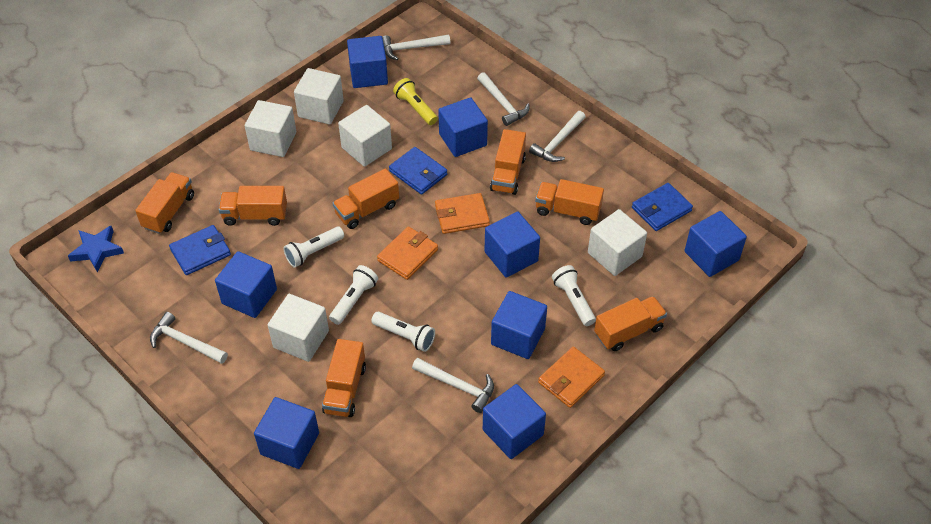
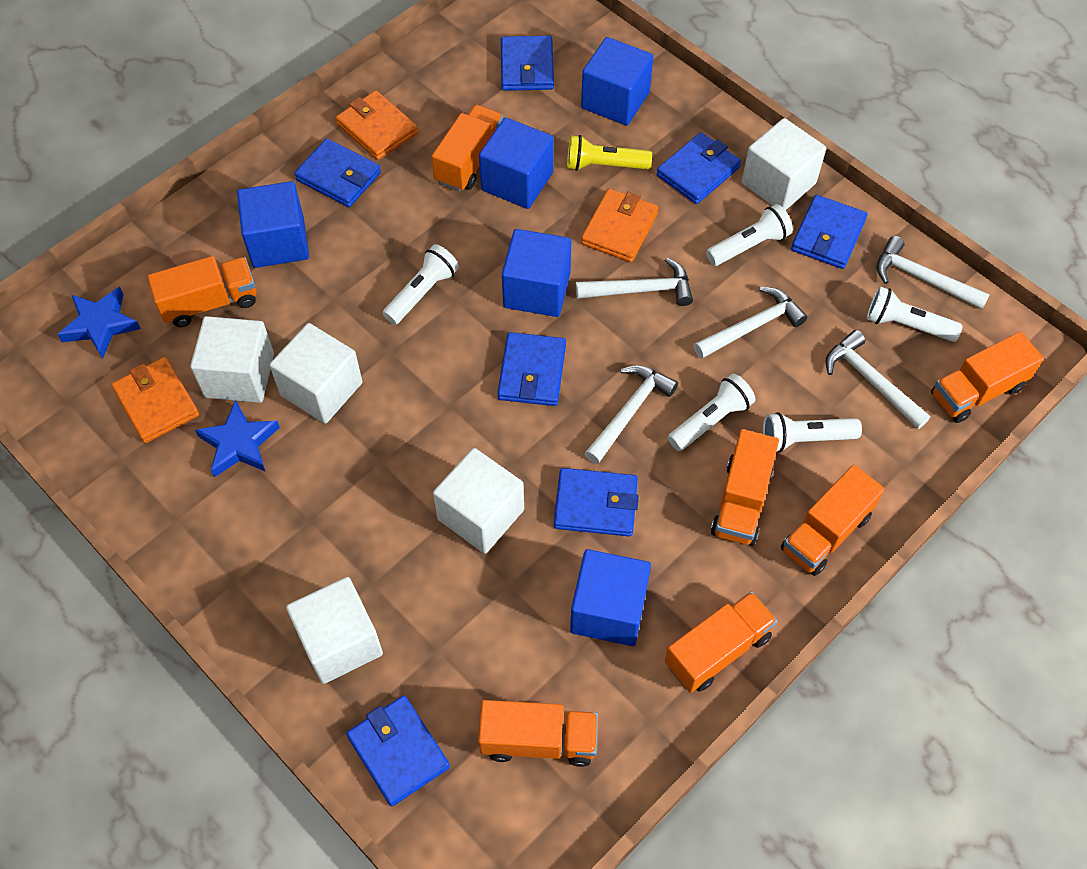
blue cube: 8 -> 5
blue star: 1 -> 2
blue wallet: 3 -> 7
white flashlight: 4 -> 5

